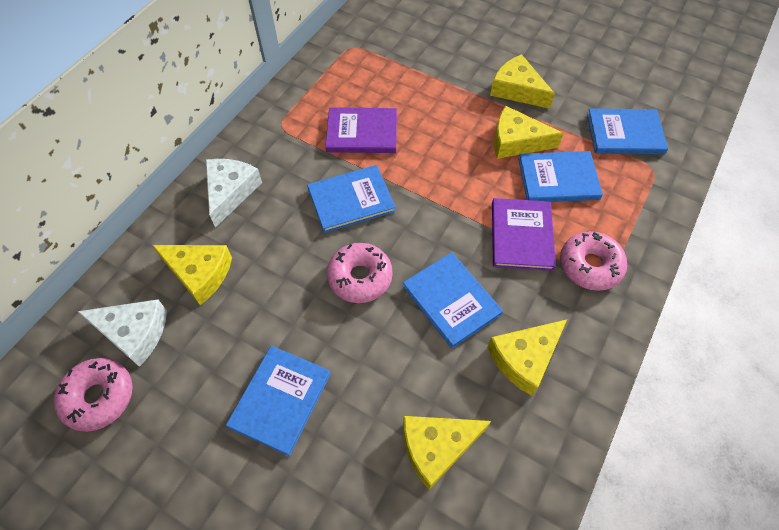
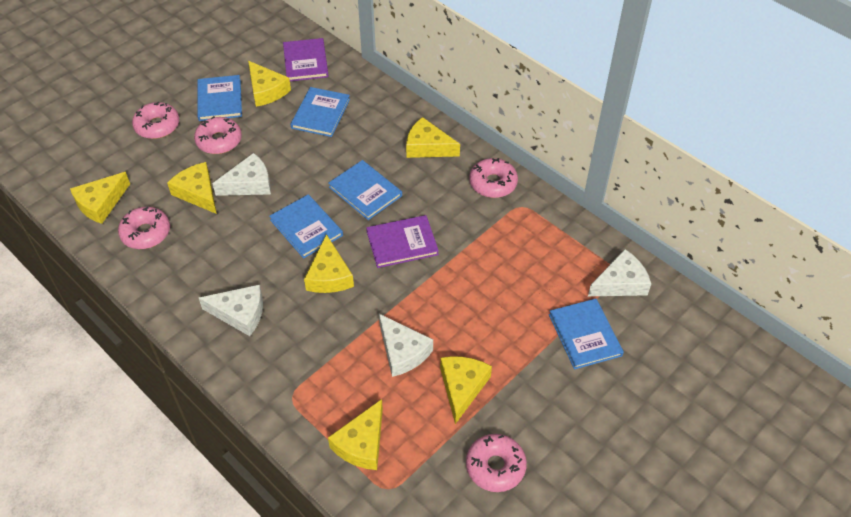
pink donut: 3 -> 5
white cheese: 2 -> 4
yellow cheese: 5 -> 7

